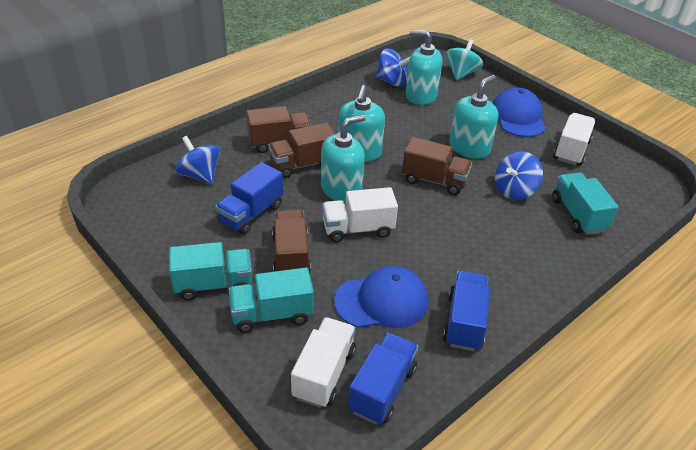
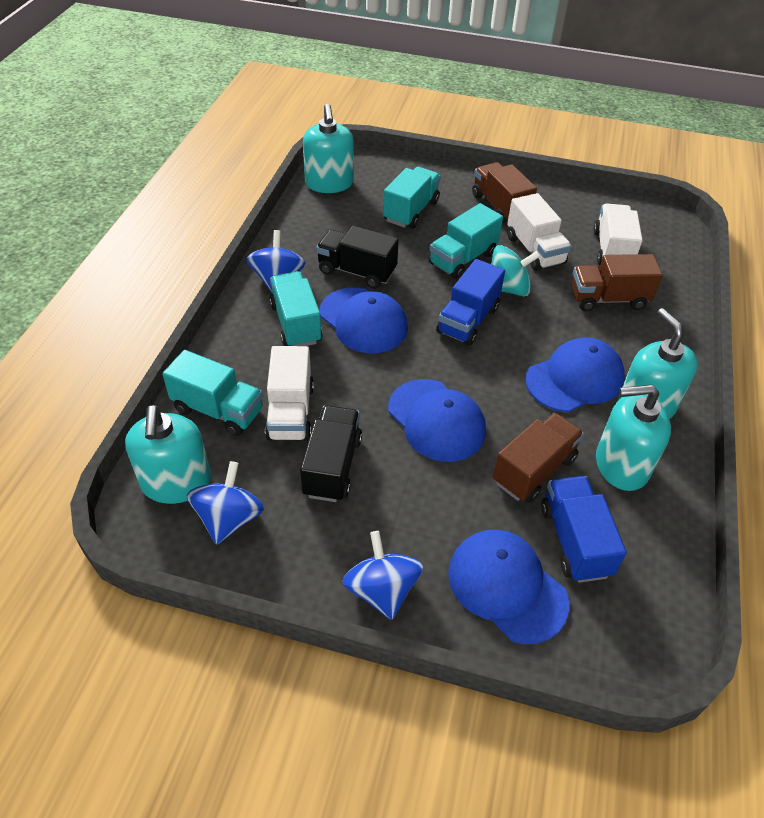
black truck: 0 -> 2
blue cap: 2 -> 4
blue truck: 3 -> 2
brown truck: 4 -> 3
turquoise truck: 3 -> 4

